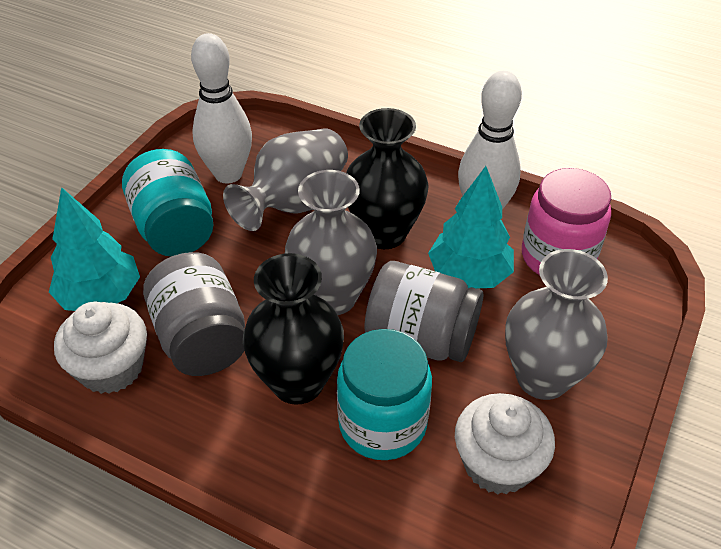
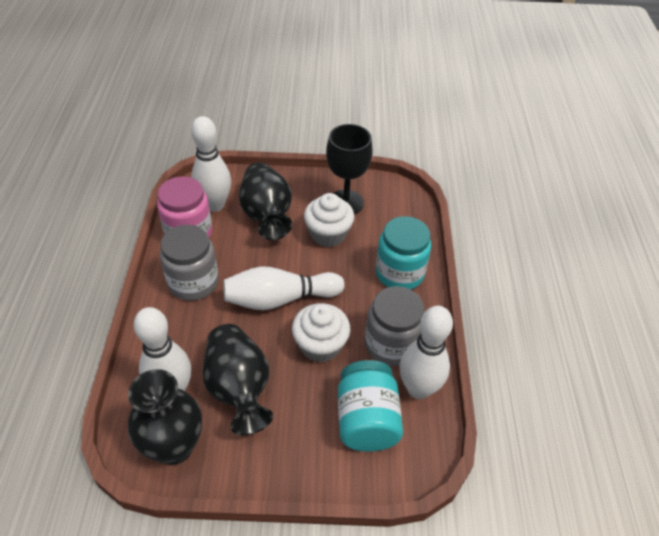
black goblet: 0 -> 1
black vase: 2 -> 3
grey vase: 3 -> 0
turquoise tree: 2 -> 0
white bowling pin: 2 -> 4

